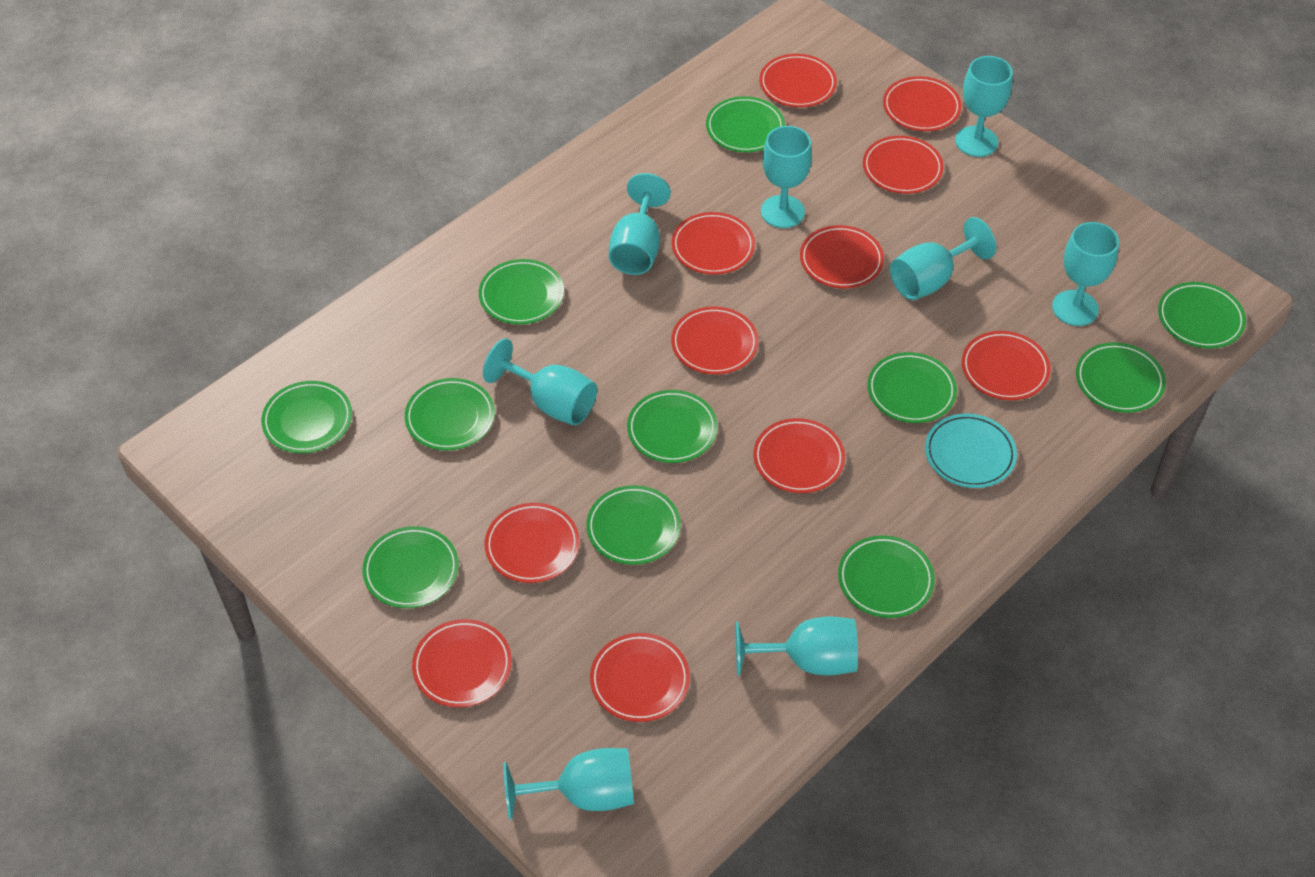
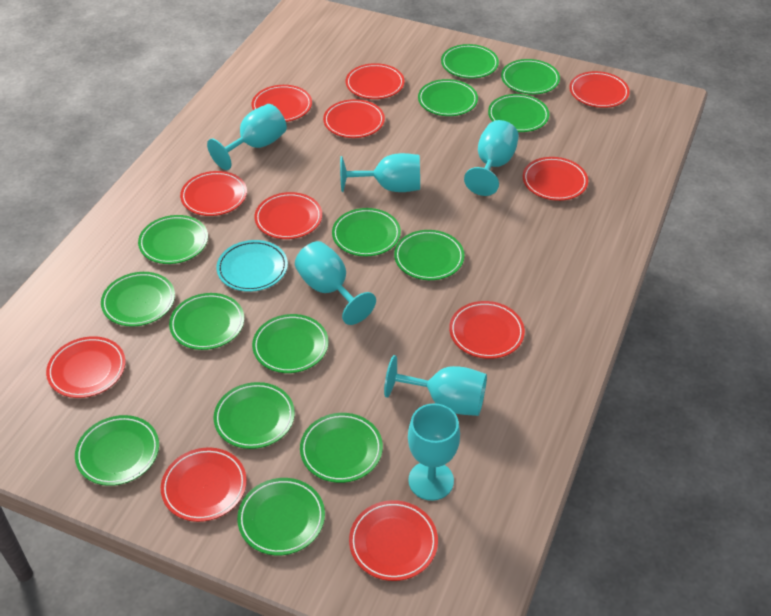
green plate: 11 -> 14
turquoise goblet: 8 -> 6

